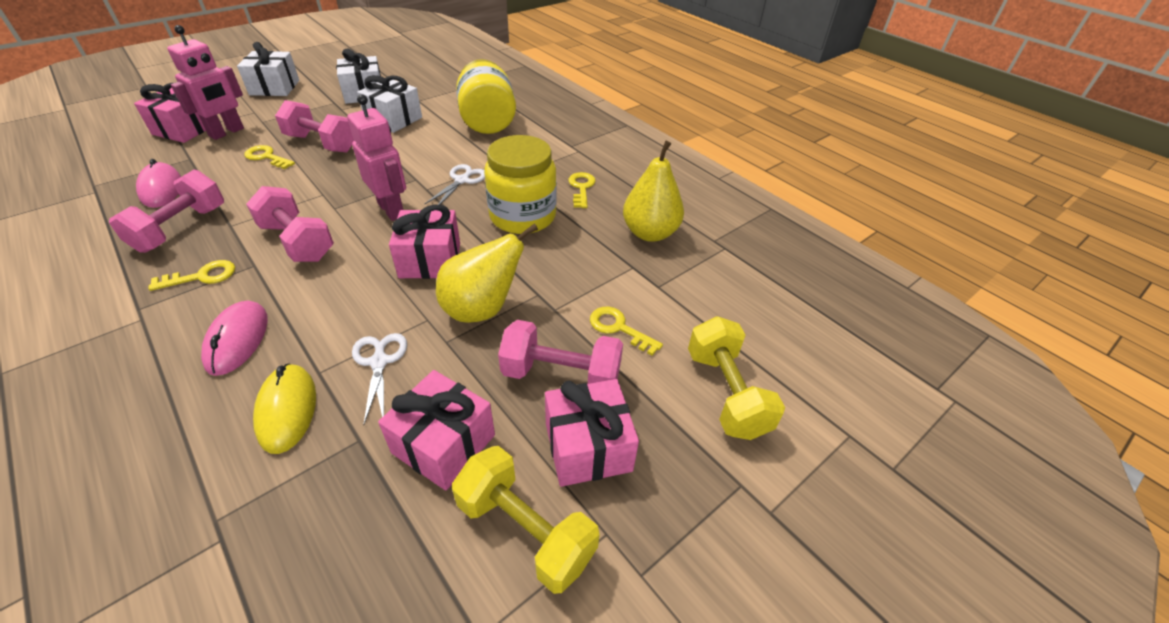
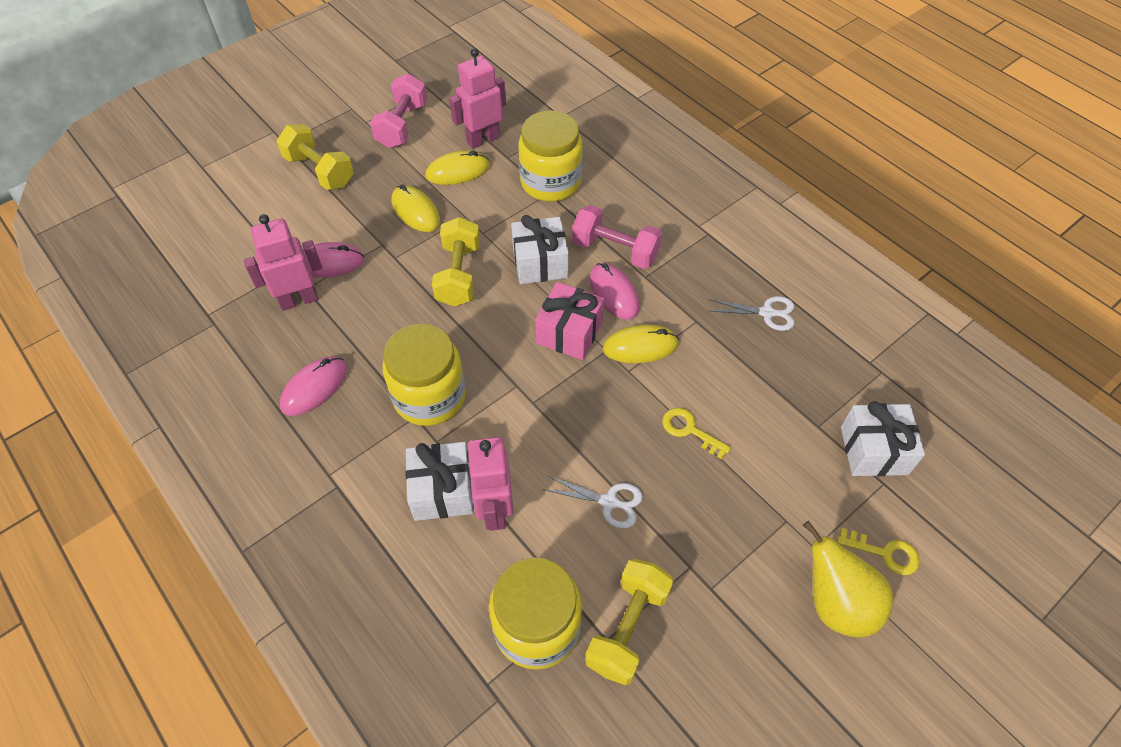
pink dumbbell: 4 -> 2
pink gift: 4 -> 1
pink mouse: 2 -> 3
pink robot: 2 -> 3
yellow dumbbell: 2 -> 3
yellow jar: 2 -> 3
yellow key: 4 -> 2
yellow mouse: 1 -> 3
yellow pear: 2 -> 1

